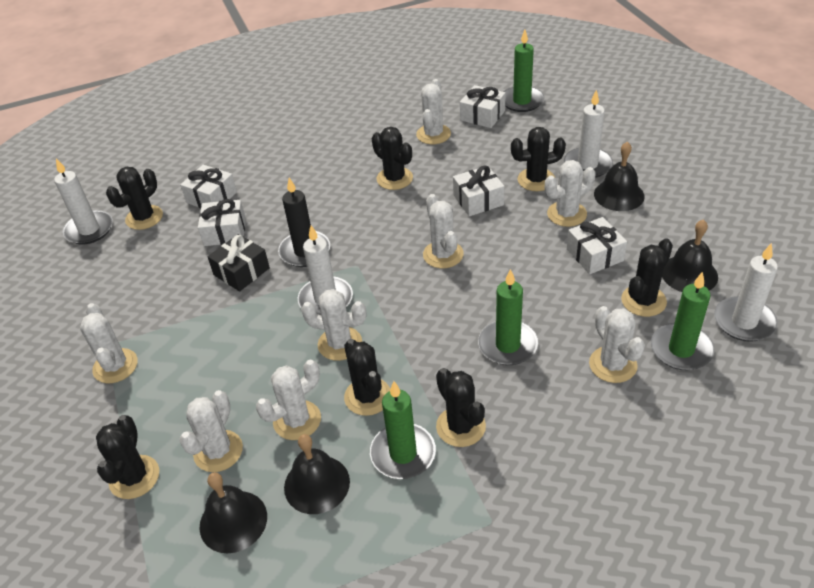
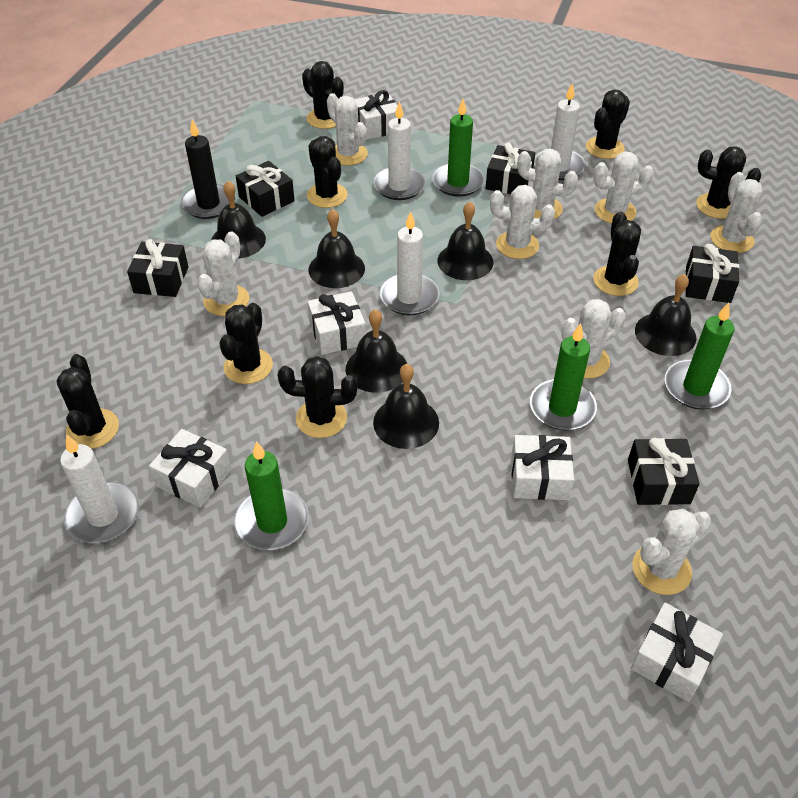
black bell: 4 -> 6
black cactus: 7 -> 8
black gift: 1 -> 5

